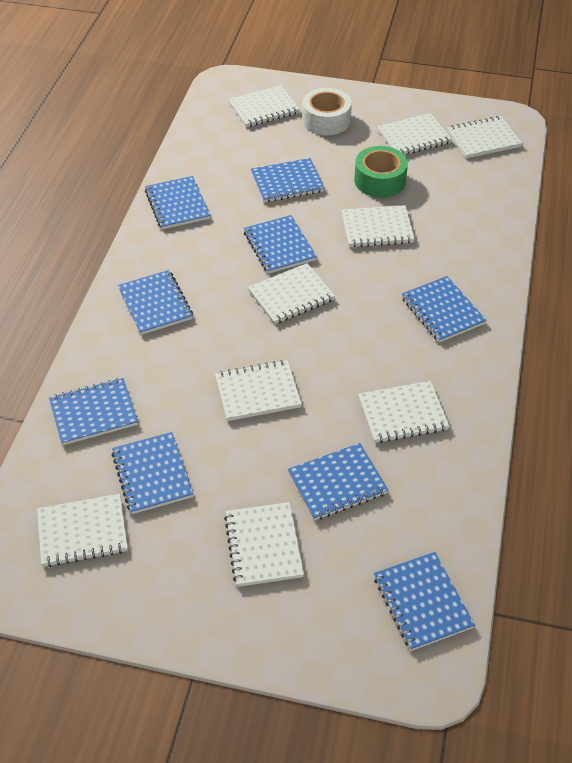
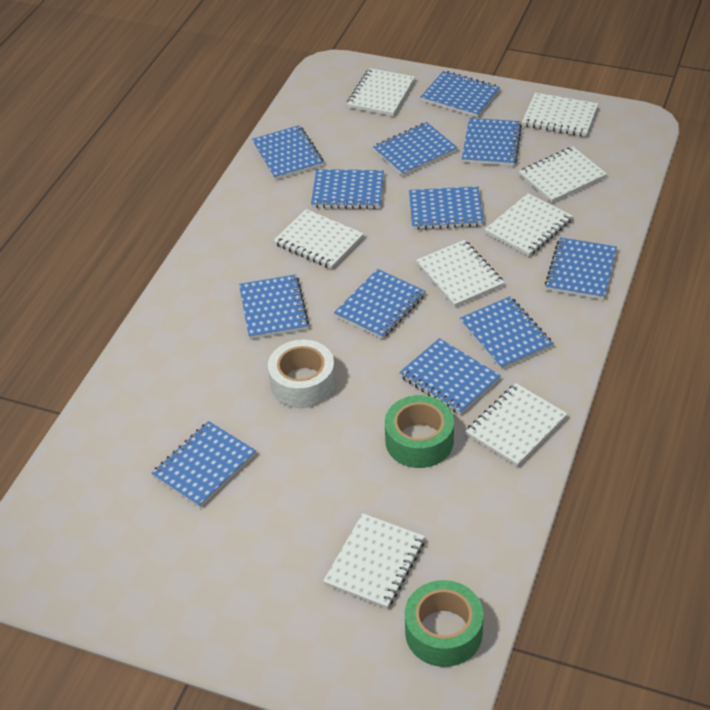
blue notebook: 9 -> 12
green tape: 1 -> 2
white notebook: 9 -> 8

